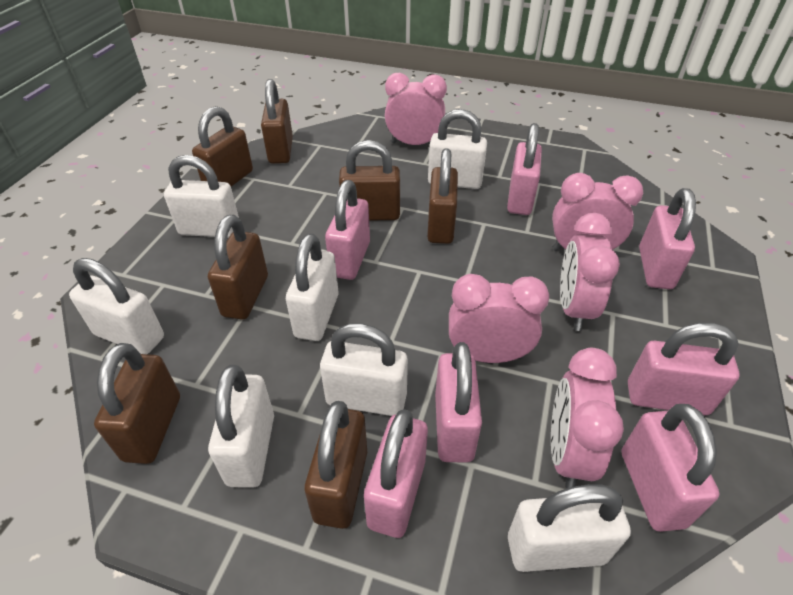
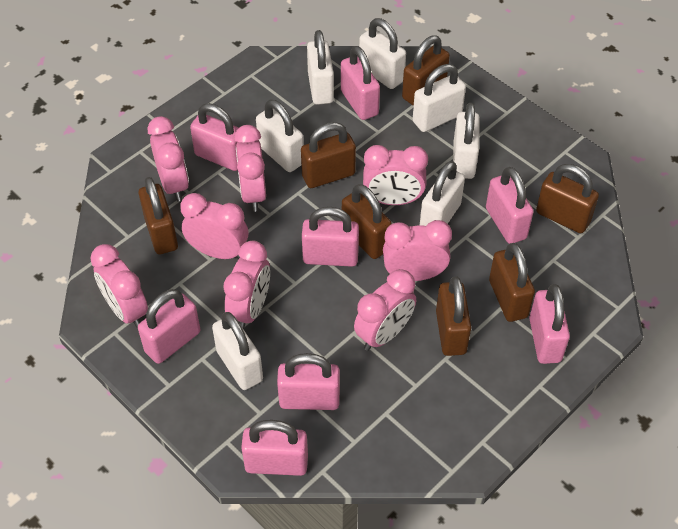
pink clock: 5 -> 8
pink padlock: 7 -> 8

